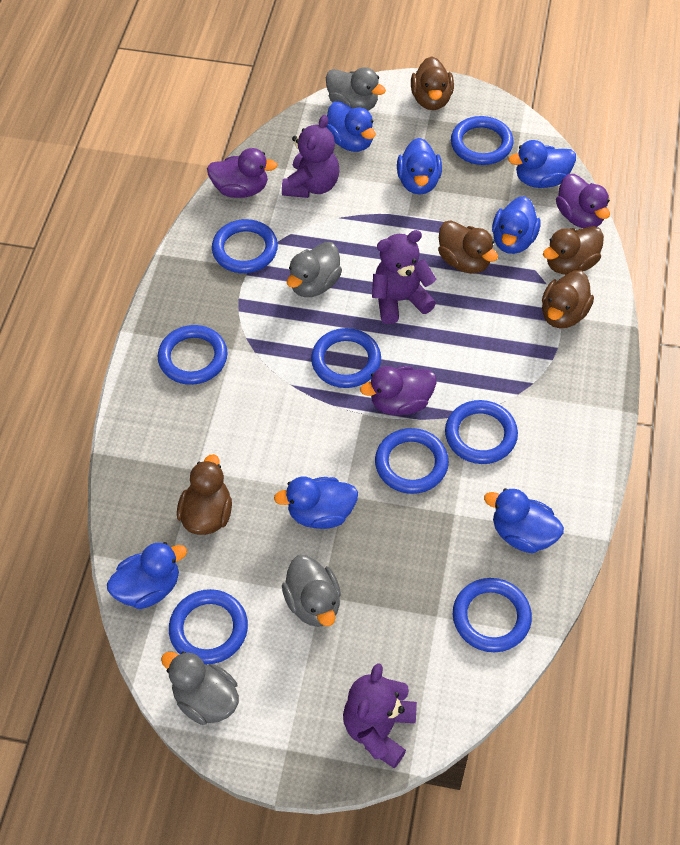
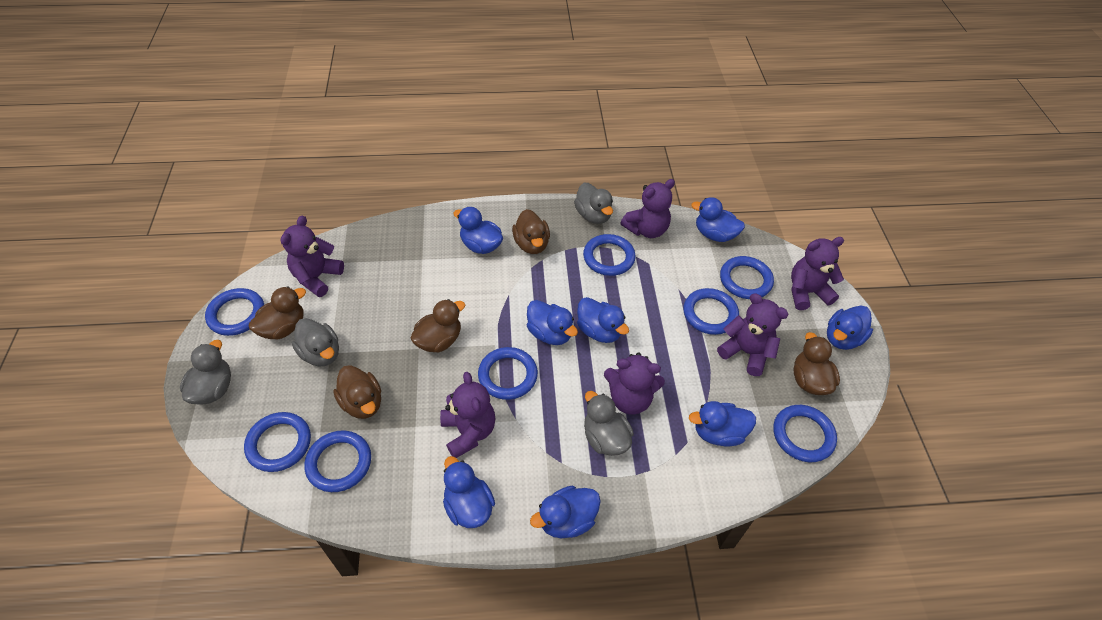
blue duck: 7 -> 8
purple duck: 3 -> 0
purple teddy bear: 3 -> 6

